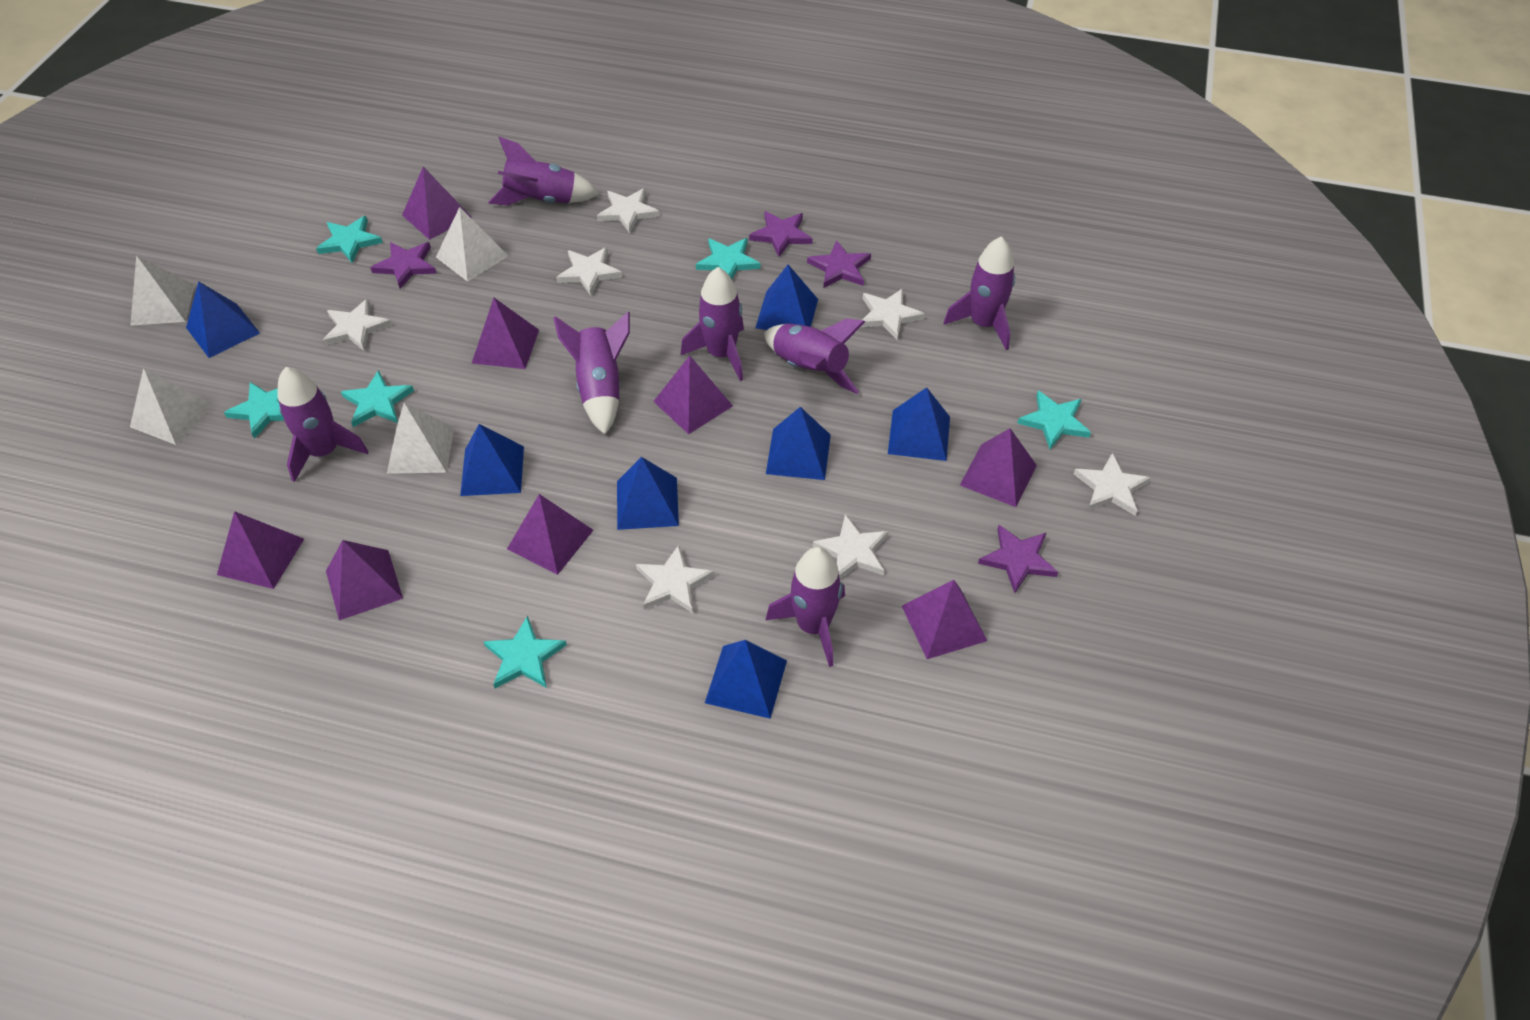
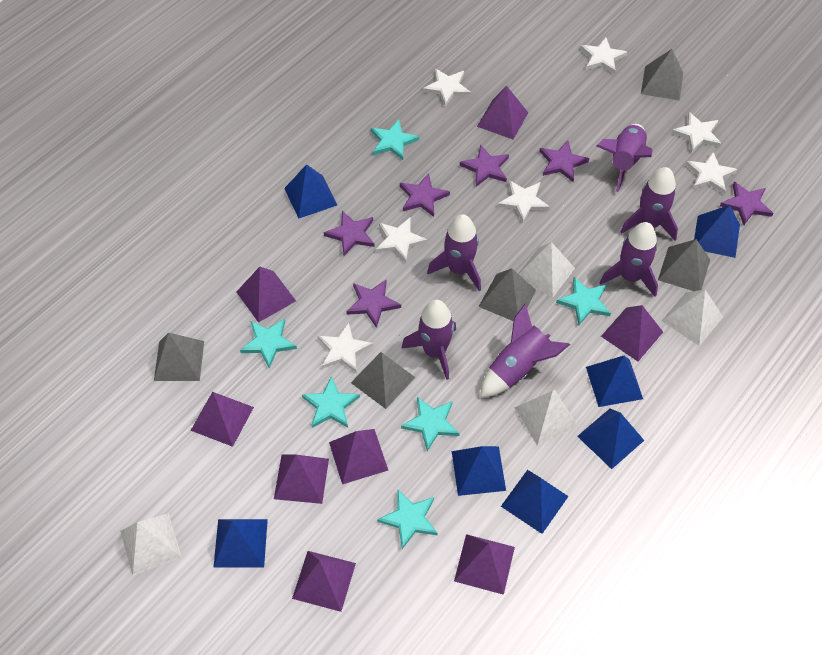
grey pyramid: 0 -> 5
purple rocket: 7 -> 6
purple star: 4 -> 6

